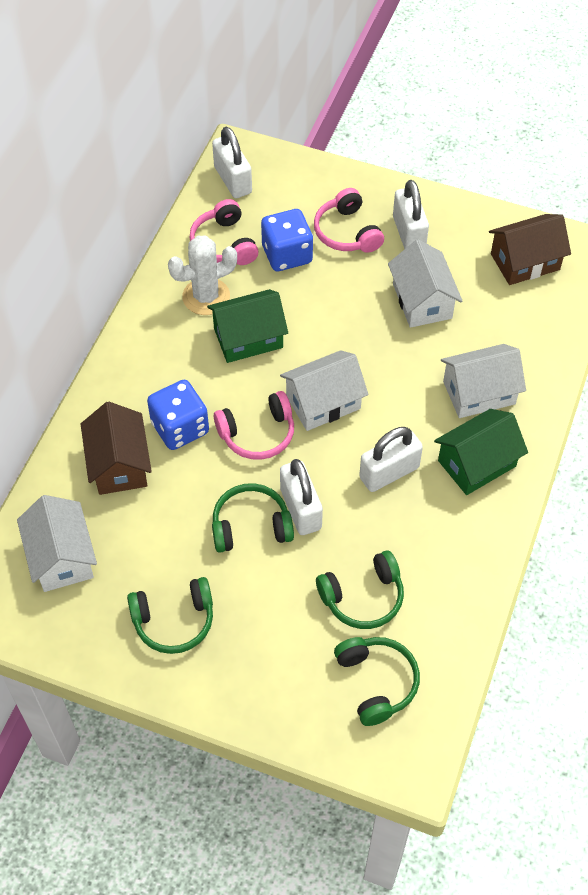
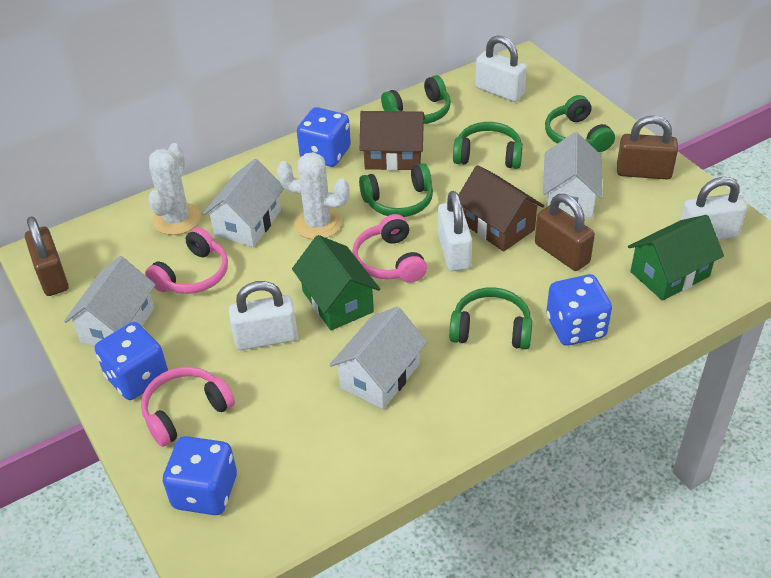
blue dice: 2 -> 4
brown padlock: 0 -> 3
green headphones: 4 -> 5
white cactus: 1 -> 2

